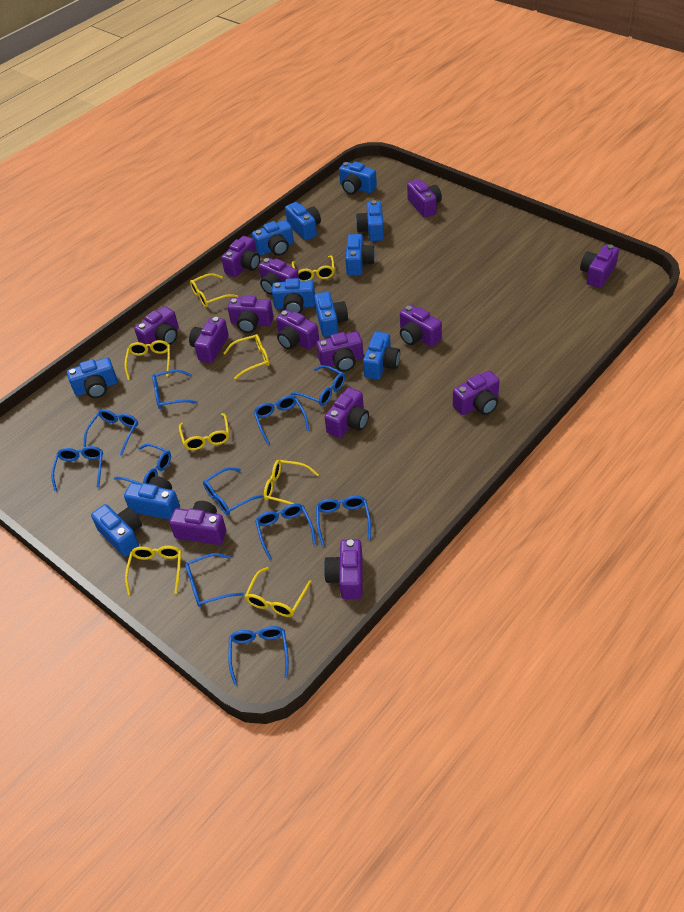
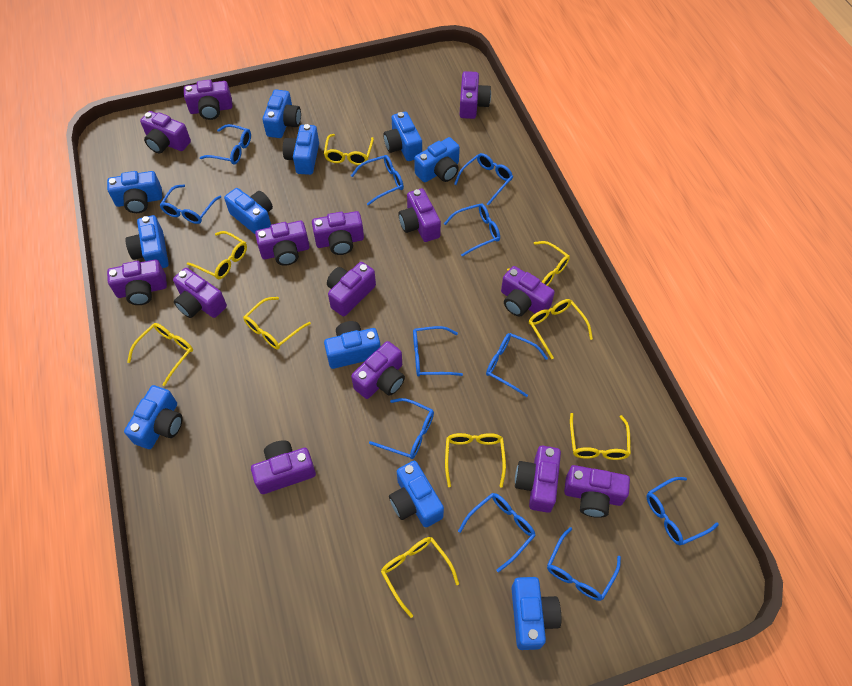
yellow glasses: 8 -> 9

